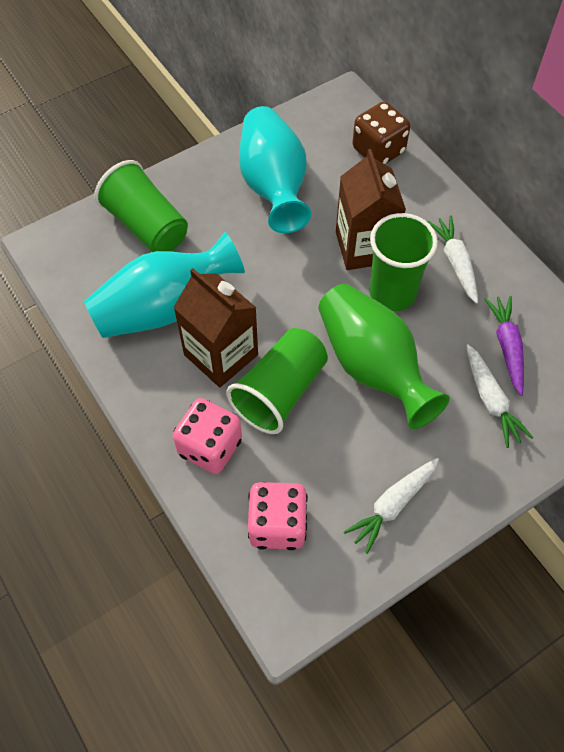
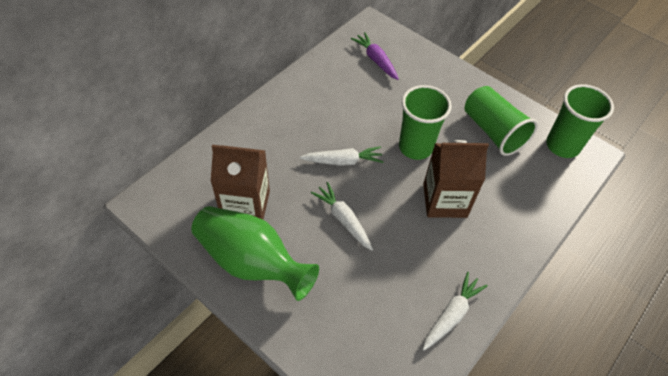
brown dice: 1 -> 0
pink dice: 2 -> 0
turquoise vase: 2 -> 0

